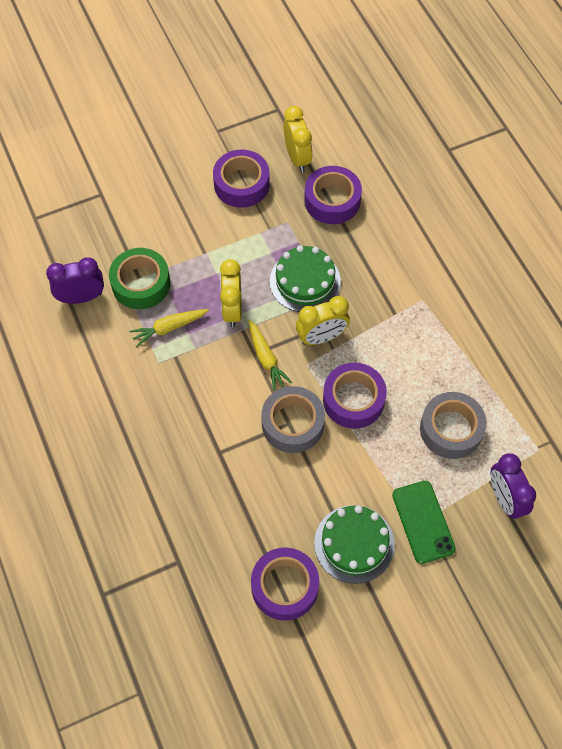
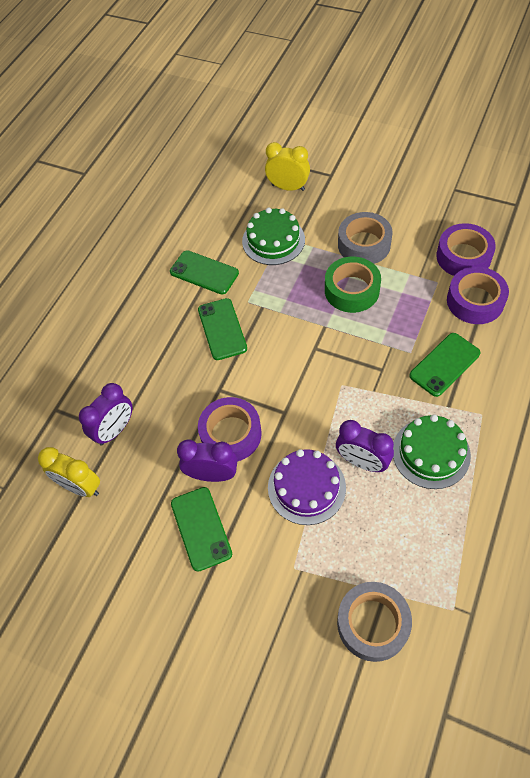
green phone: 1 -> 4
purple cake: 0 -> 1
purple clock: 2 -> 3
purple tape: 4 -> 3
yellow carrot: 2 -> 0
yellow clock: 3 -> 2

